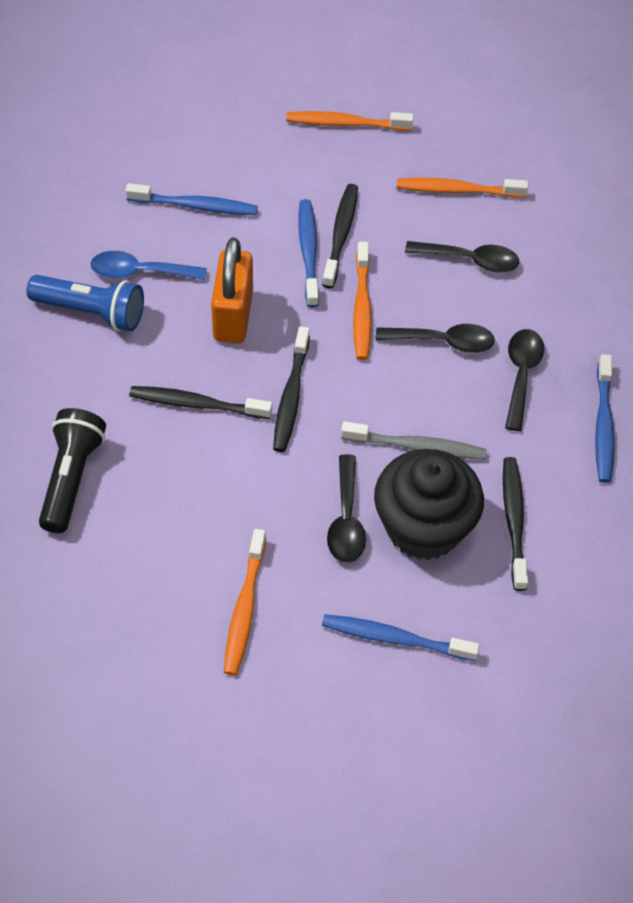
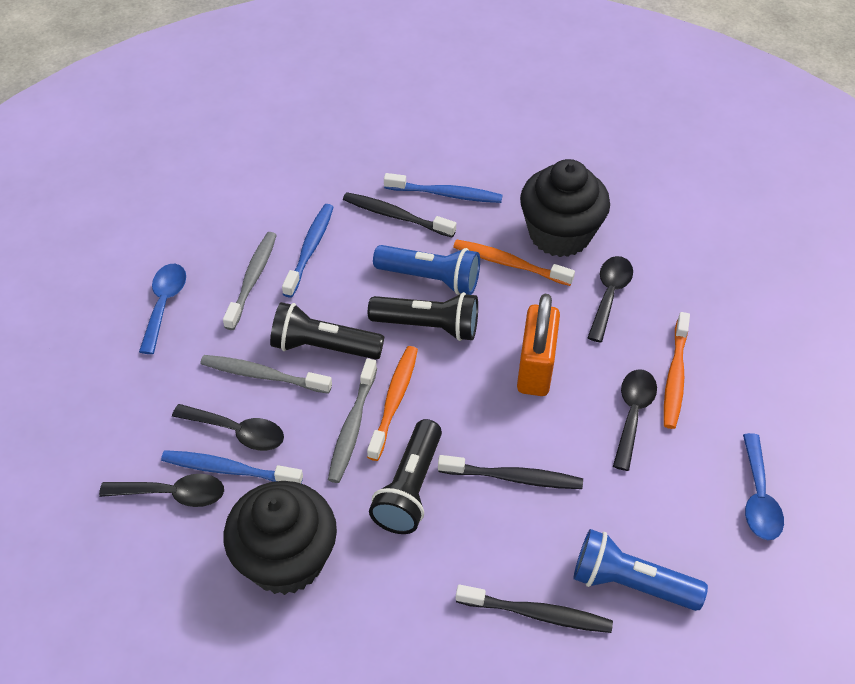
black cupcake: 1 -> 2
black flashlight: 1 -> 3
black toothbrush: 4 -> 3
blue flashlight: 1 -> 2
blue spoon: 1 -> 2
blue toothbrush: 4 -> 3
grey toothbrush: 1 -> 3
orange toothbrush: 4 -> 3

